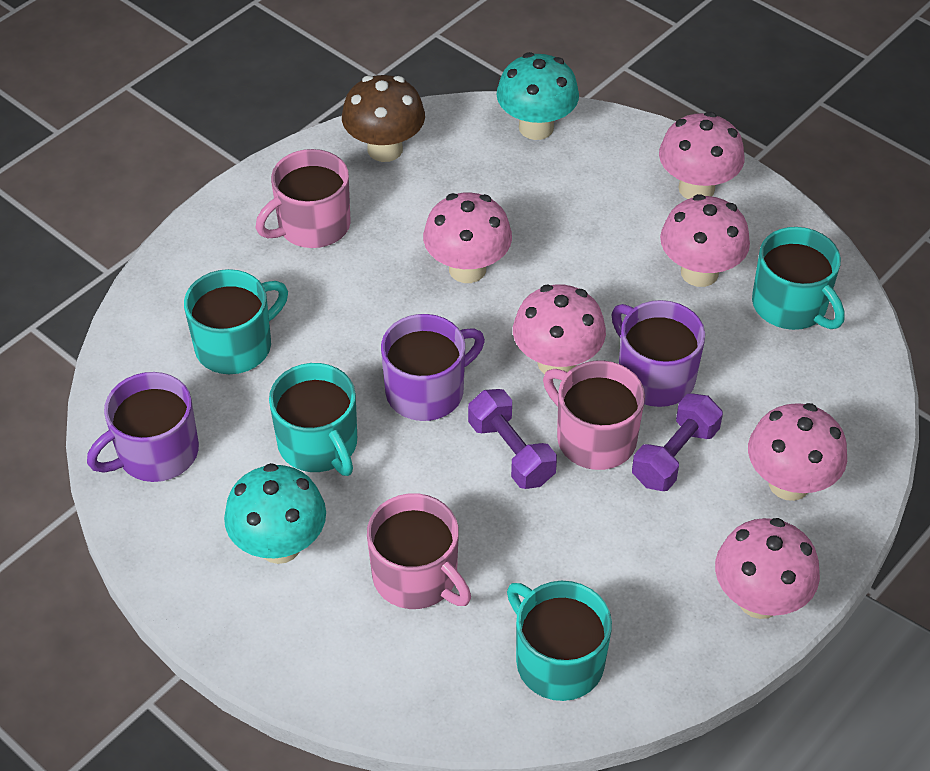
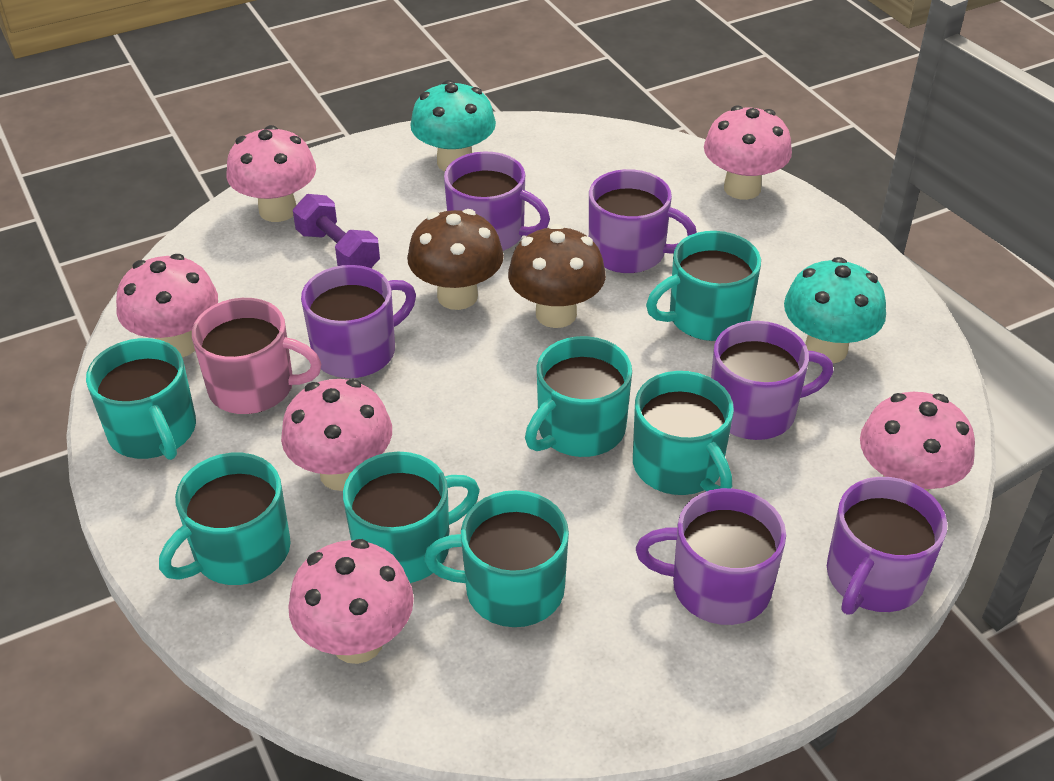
brown mushroom: 1 -> 2
pink mug: 3 -> 1
purple dumbbell: 2 -> 1
purple mug: 3 -> 6
turquoise mug: 4 -> 7

